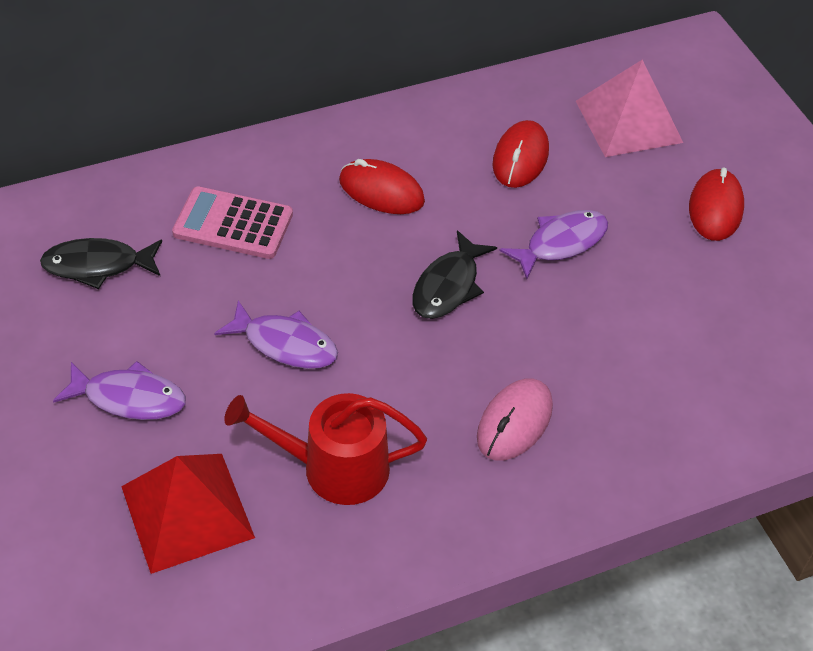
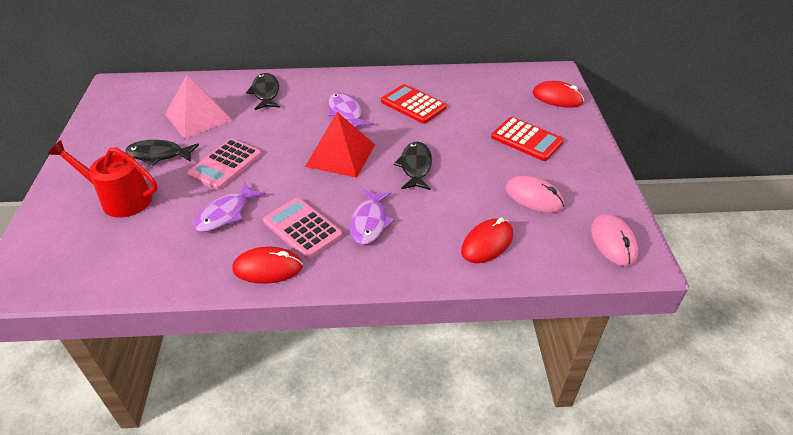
black fish: 2 -> 3
pink calculator: 1 -> 2
pink mouse: 1 -> 2
red calculator: 0 -> 2

